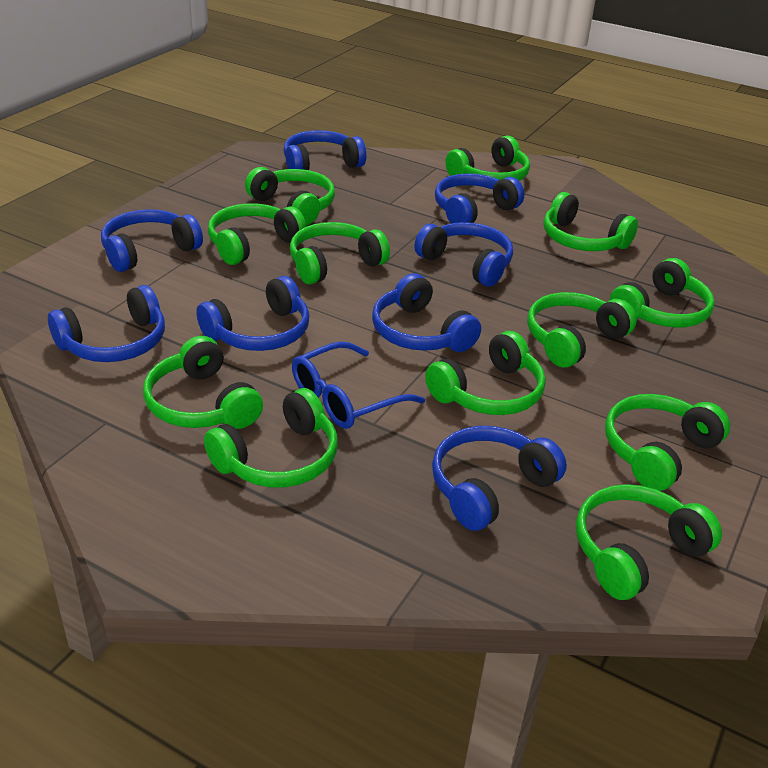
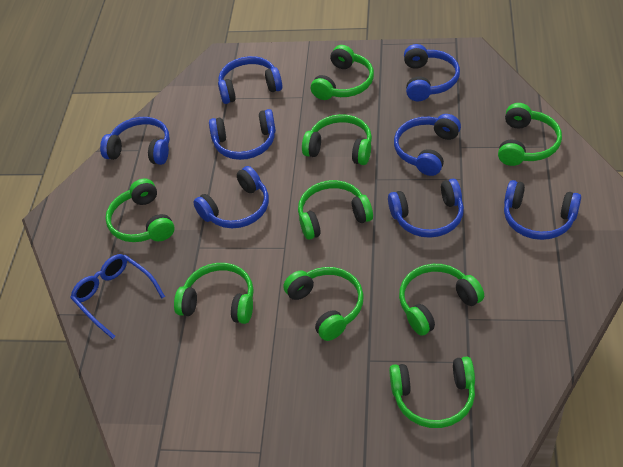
green headphones: 12 -> 9

